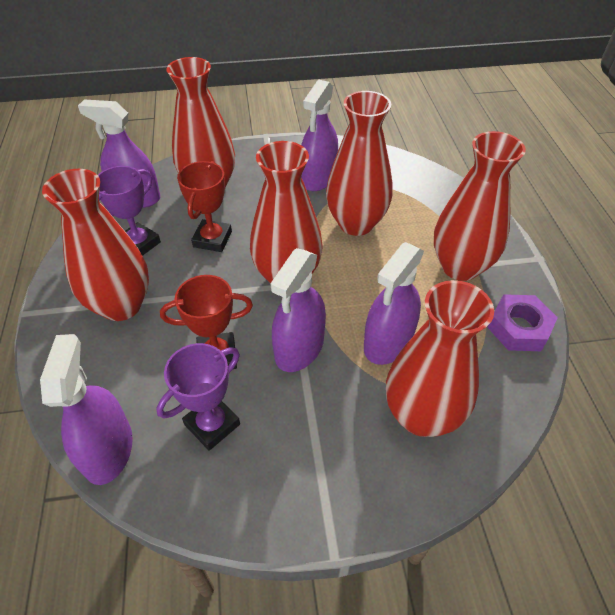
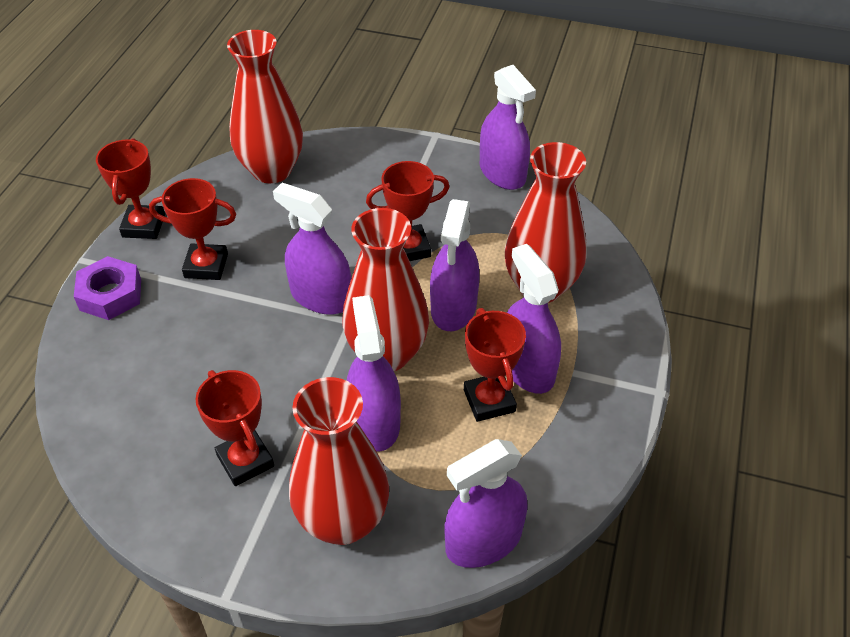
purple spray bottle: 5 -> 6
purple trophy: 2 -> 0
red trophy: 2 -> 5
red vase: 6 -> 4

